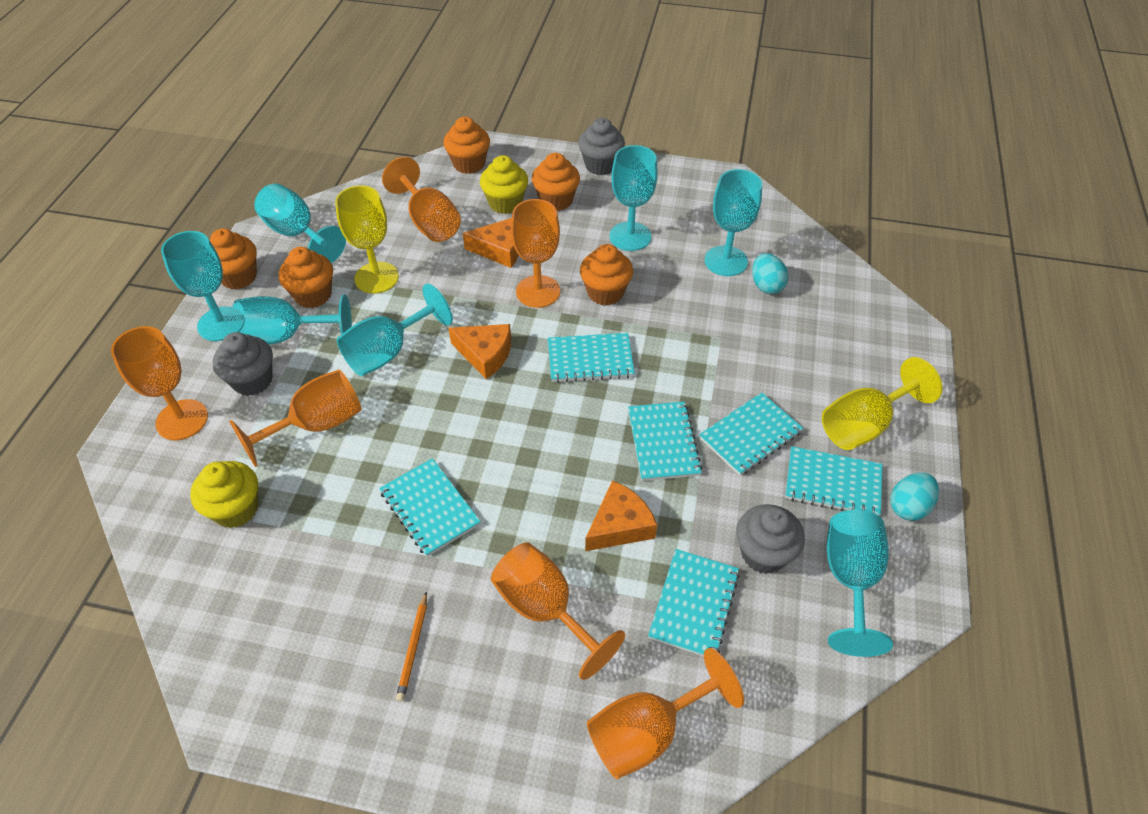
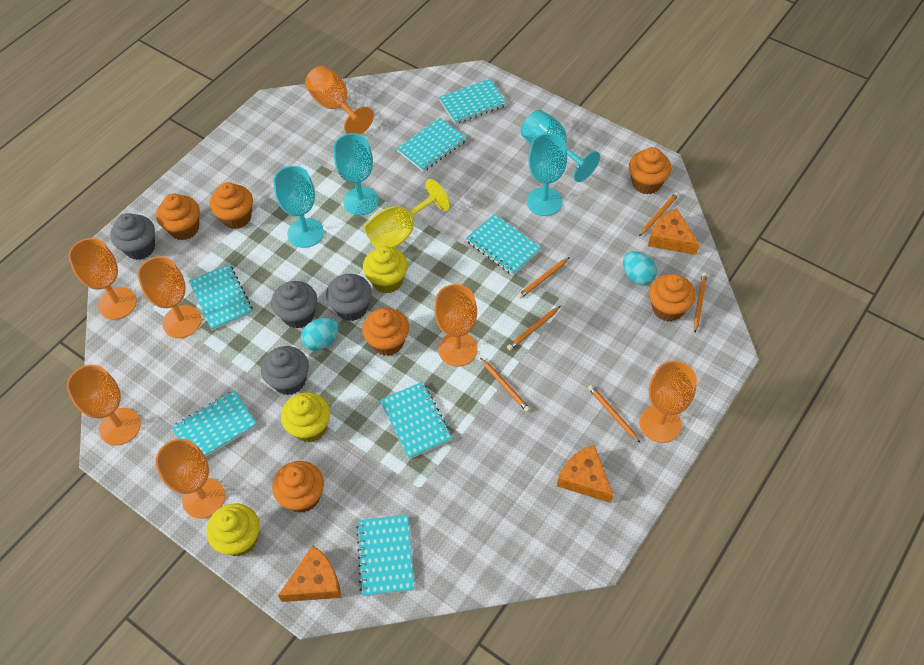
grey cupcake: 3 -> 4
orange cupcake: 5 -> 6
orange goblet: 6 -> 7
orange pencil: 1 -> 6
turquoise goblet: 7 -> 4
turquoise notebook: 6 -> 7
yellow cupcake: 2 -> 3
yellow goblet: 2 -> 1

